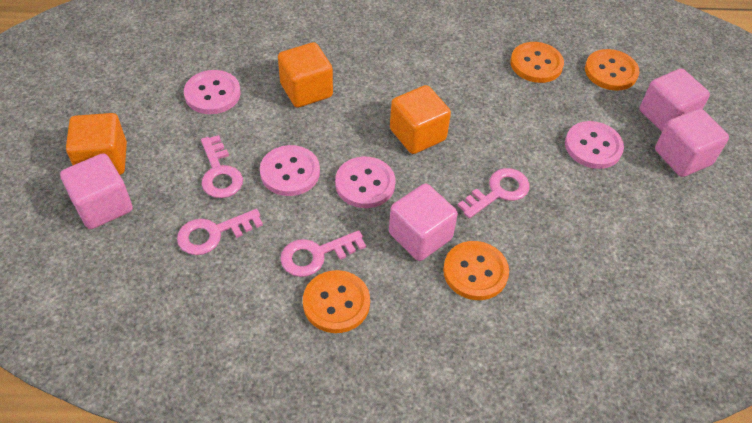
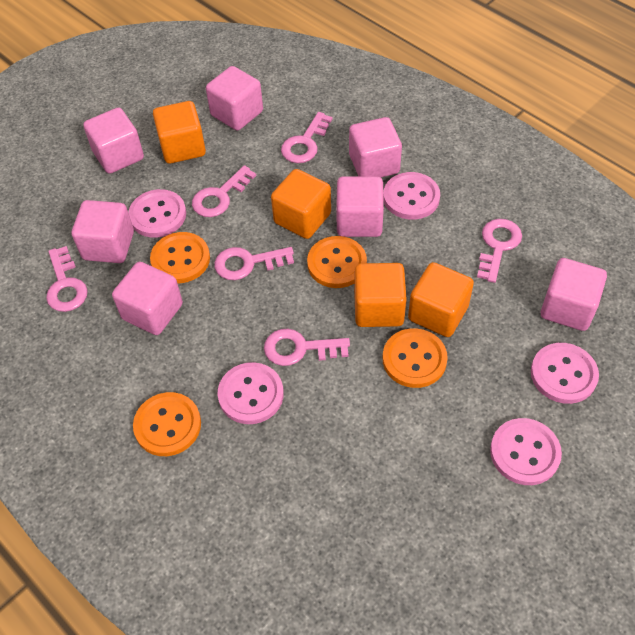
orange cube: 3 -> 4
pink button: 4 -> 5
pink cube: 4 -> 7
pink key: 4 -> 6

